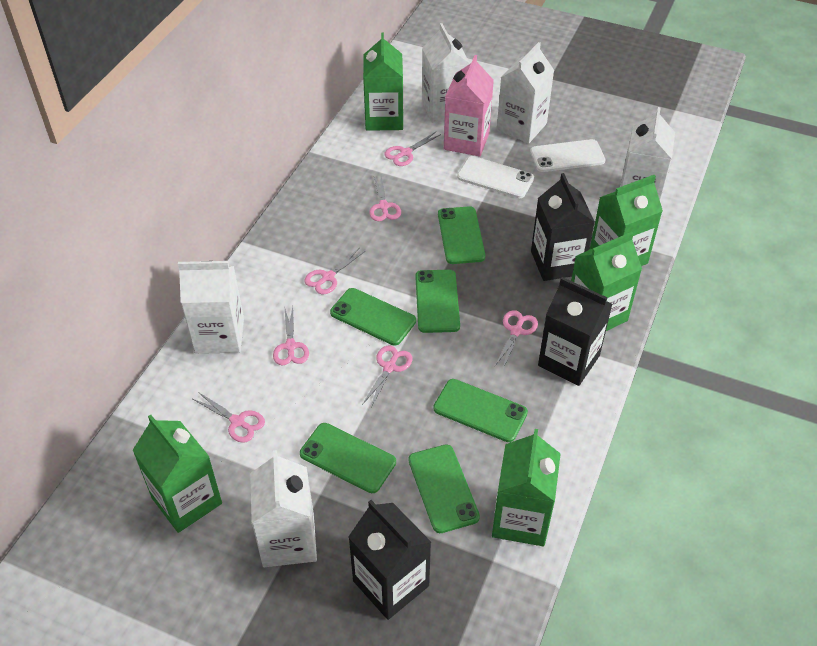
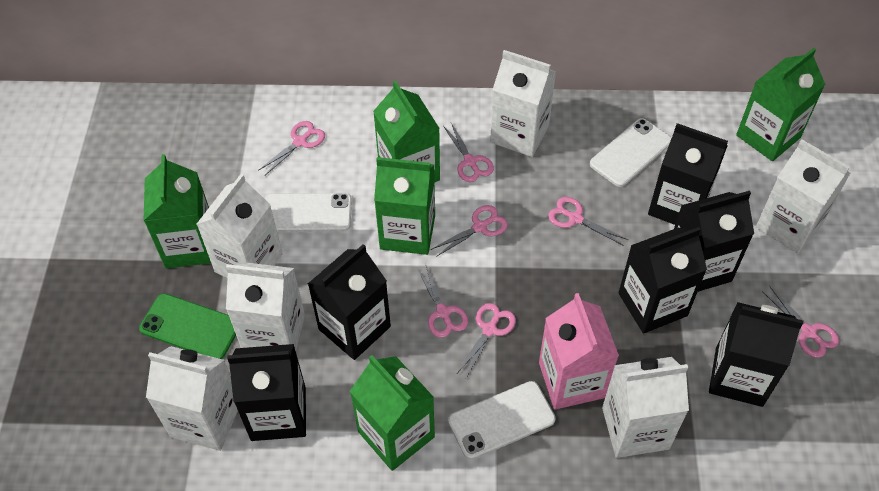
black carton: 3 -> 6
green phone: 6 -> 1
white carton: 5 -> 6
white phone: 2 -> 3

